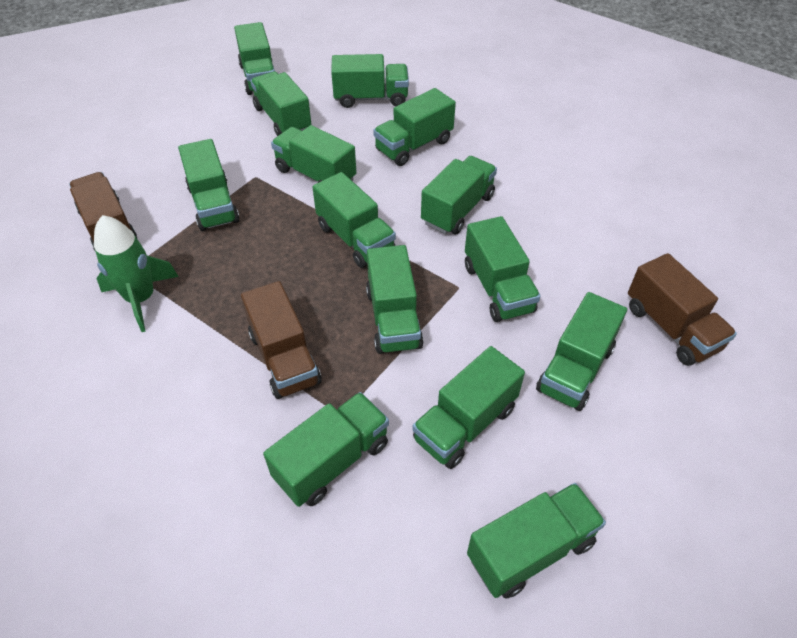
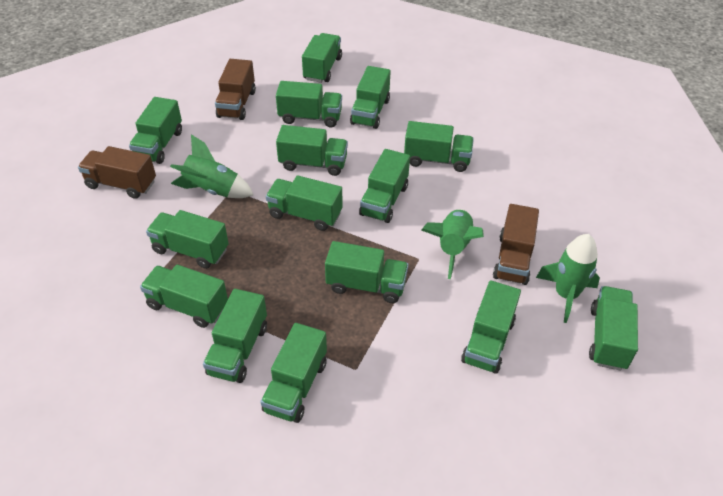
green rocket: 1 -> 3
green truck: 14 -> 15

